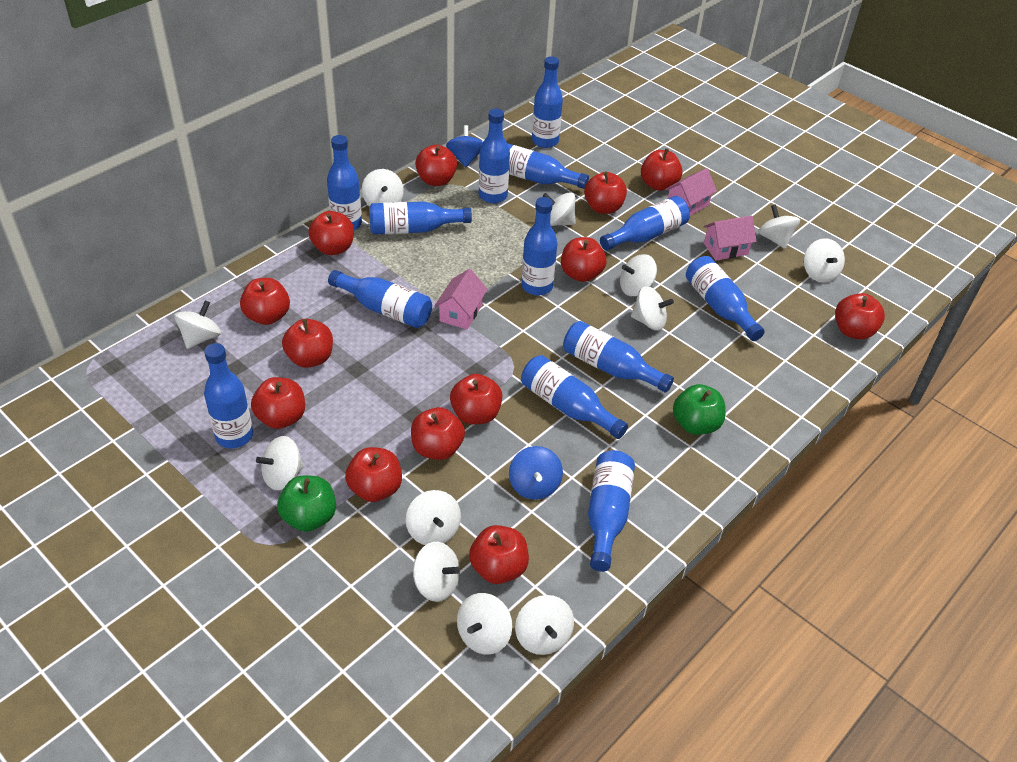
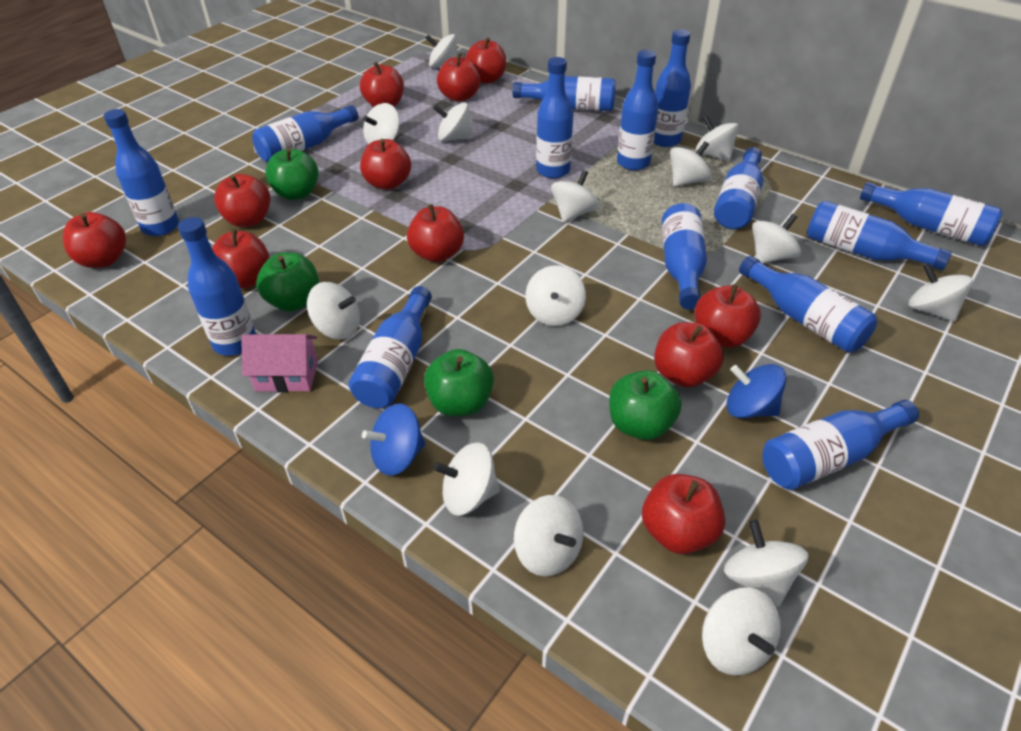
blue bottle: 13 -> 14
green apple: 2 -> 4
pink house: 3 -> 1
red apple: 13 -> 11
white spinning top: 12 -> 14

